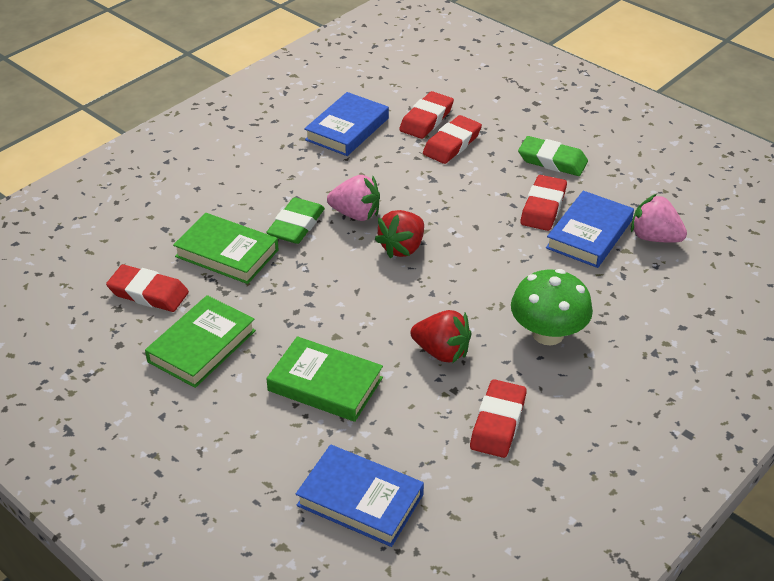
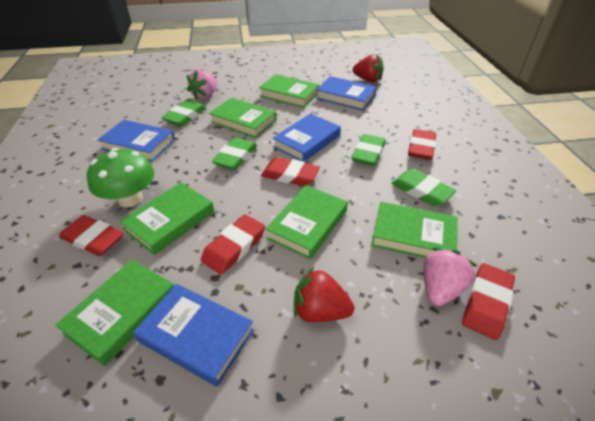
blue book: 3 -> 4
green book: 3 -> 6
green eraser: 2 -> 4

